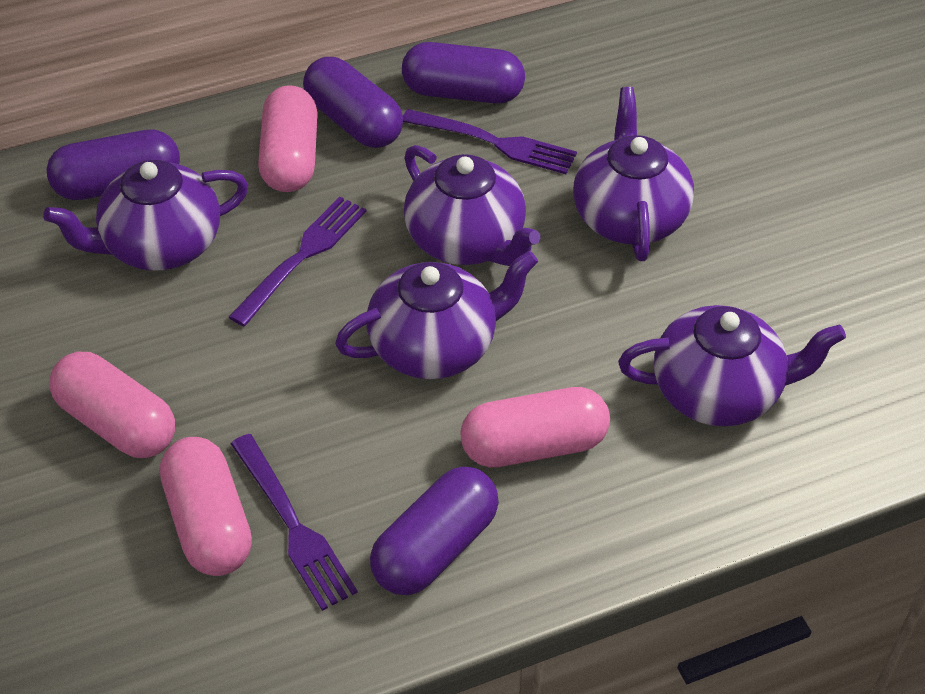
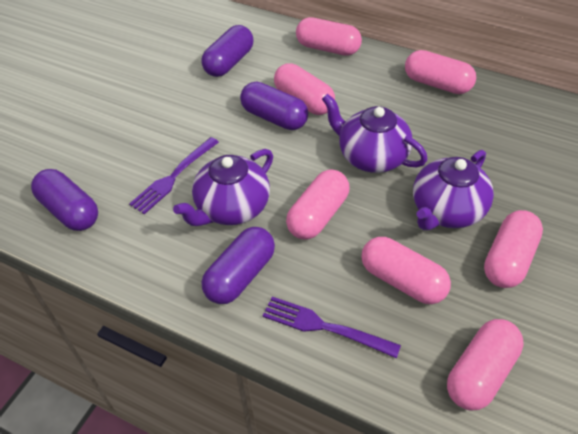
pink capsule: 4 -> 7
purple fork: 3 -> 2
purple teapot: 5 -> 3

